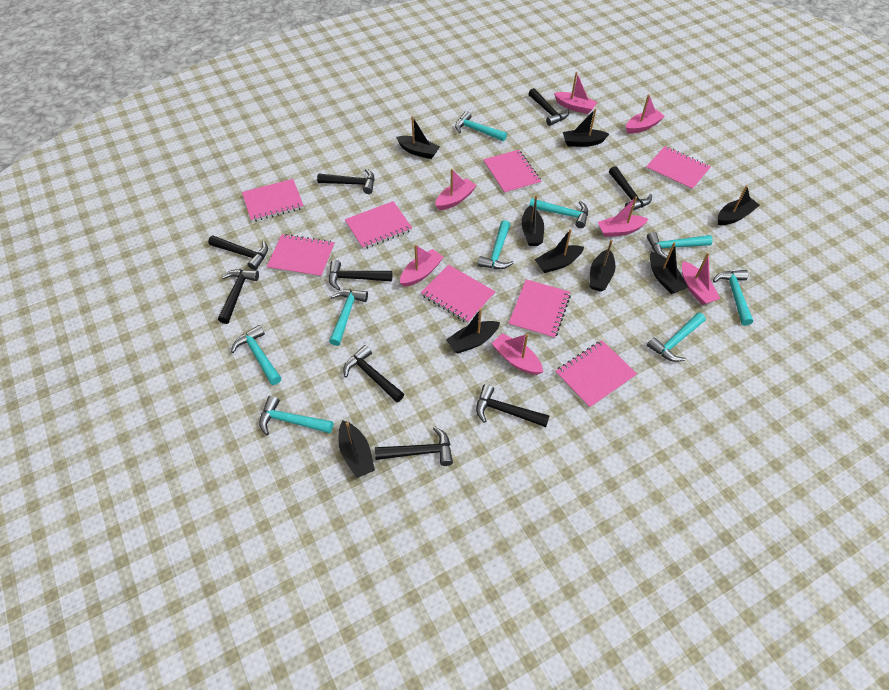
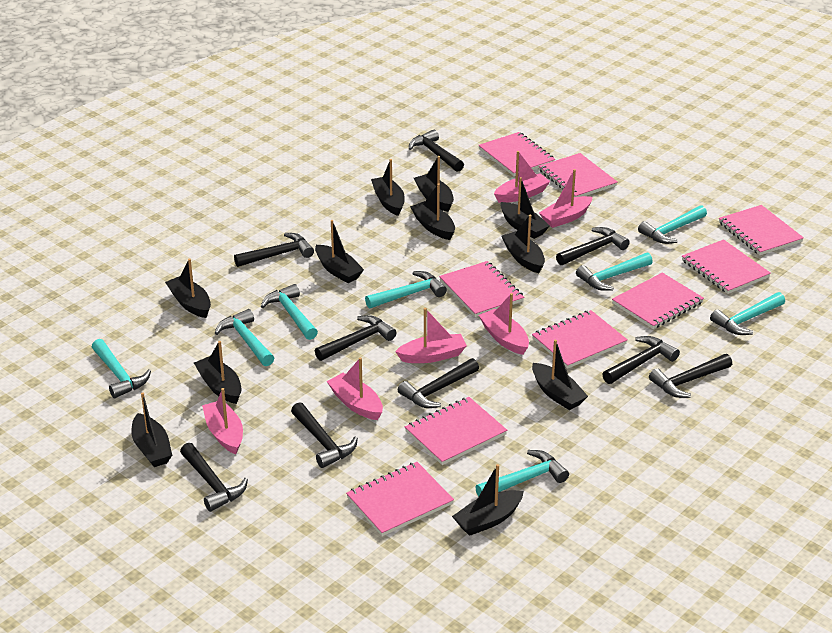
black boat: 9 -> 11
pink boat: 7 -> 6
pink notebook: 8 -> 9
turquoise hammer: 9 -> 8

